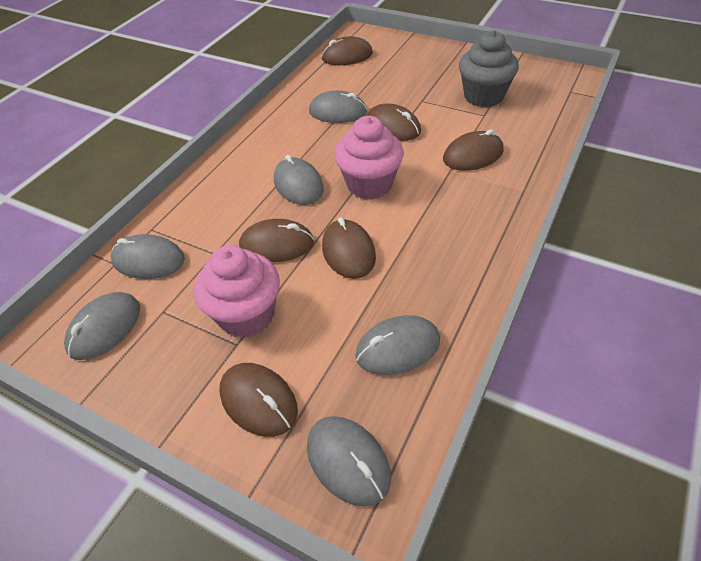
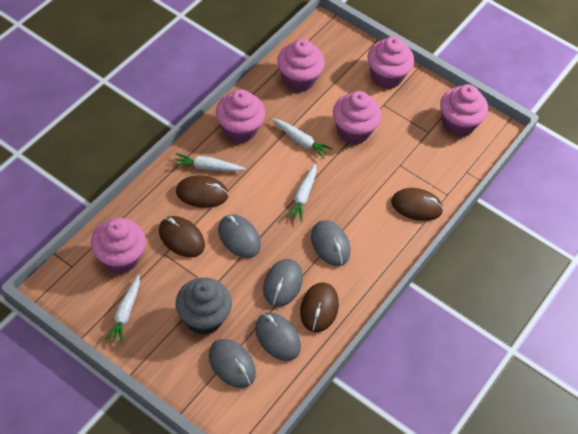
brown mouse: 6 -> 4
grey mouse: 6 -> 5
pink cupcake: 2 -> 6
white carrot: 0 -> 4

